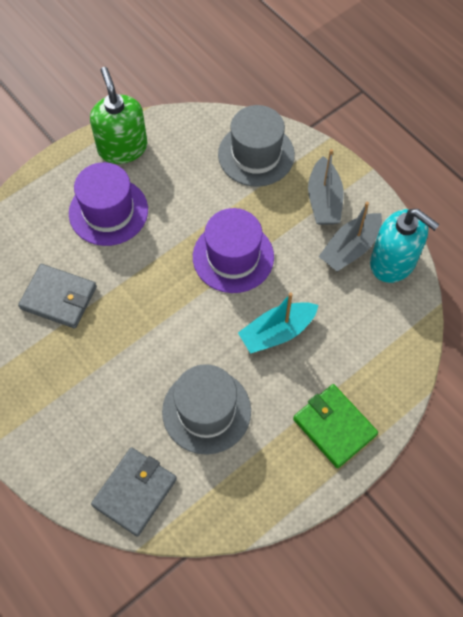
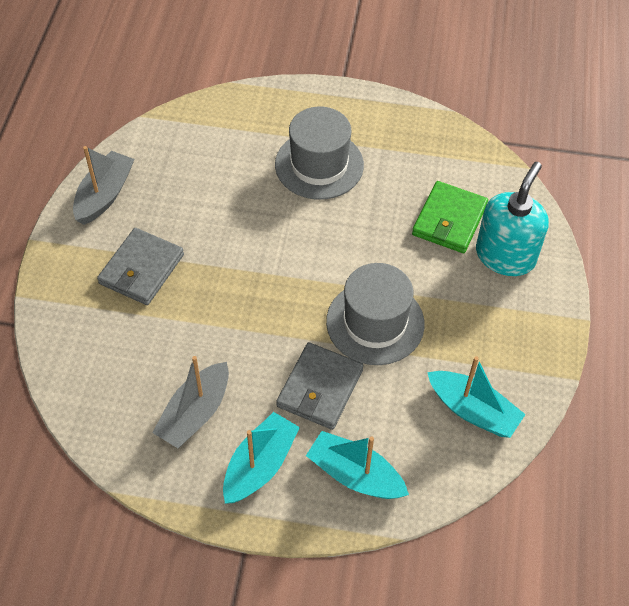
green soap dispenser: 1 -> 0
purple hat: 2 -> 0
turquoise boat: 1 -> 3

